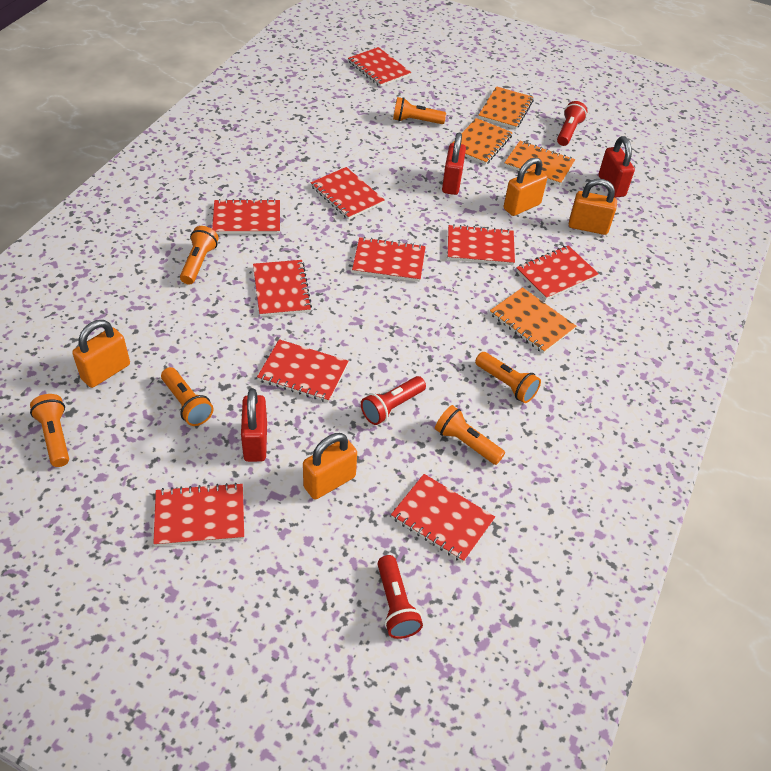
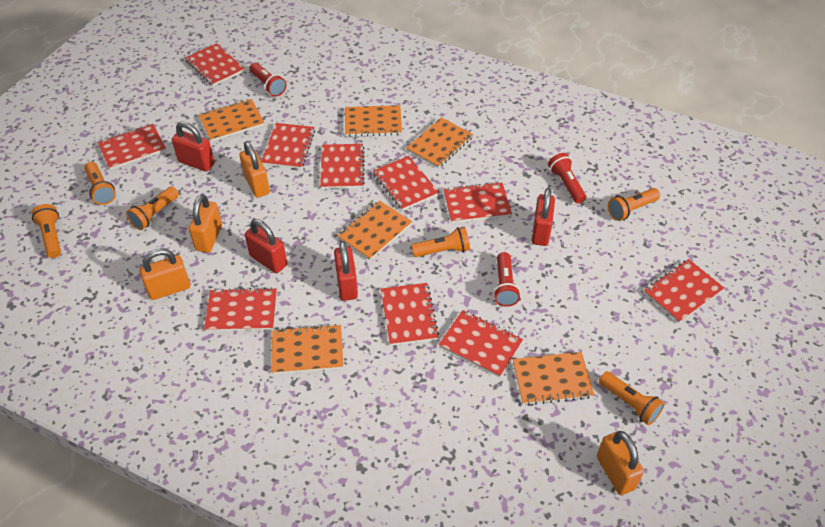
orange notebook: 4 -> 6
red padlock: 3 -> 4

